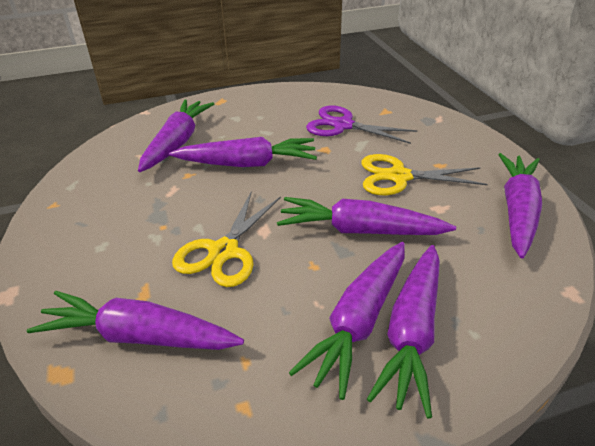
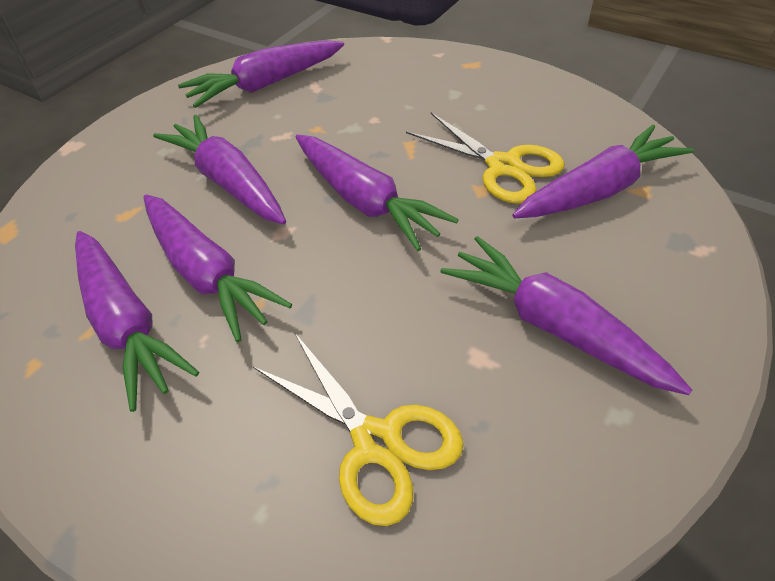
purple scissors: 1 -> 0

